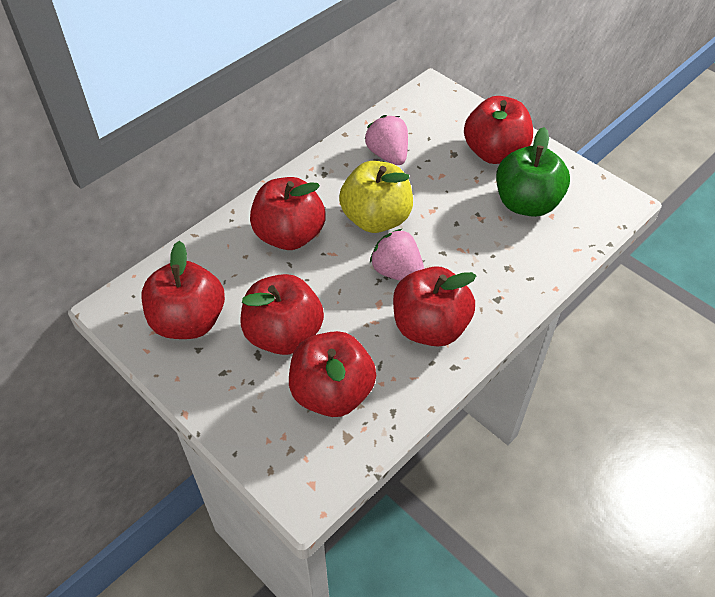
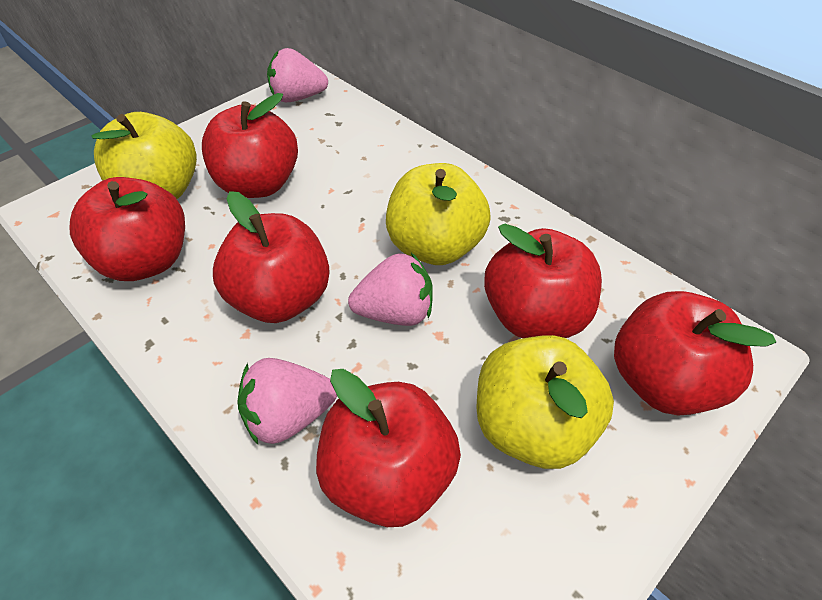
green apple: 1 -> 0
pink strawberry: 2 -> 3
yellow apple: 1 -> 3

